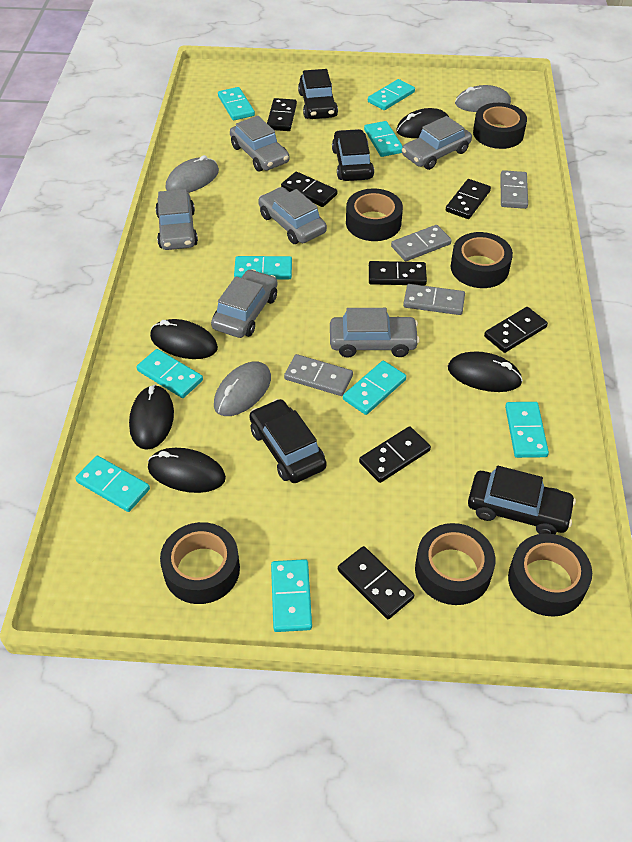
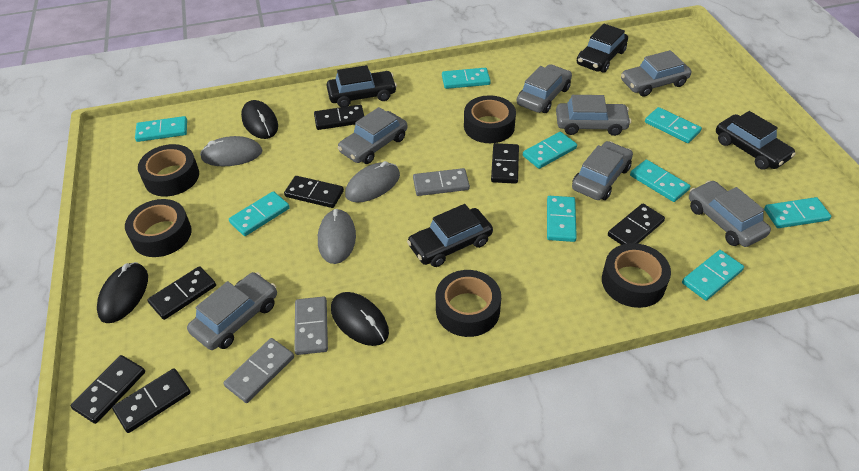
black mouse: 5 -> 3
black tape: 6 -> 5
grey car: 6 -> 7
grey domino: 4 -> 3

